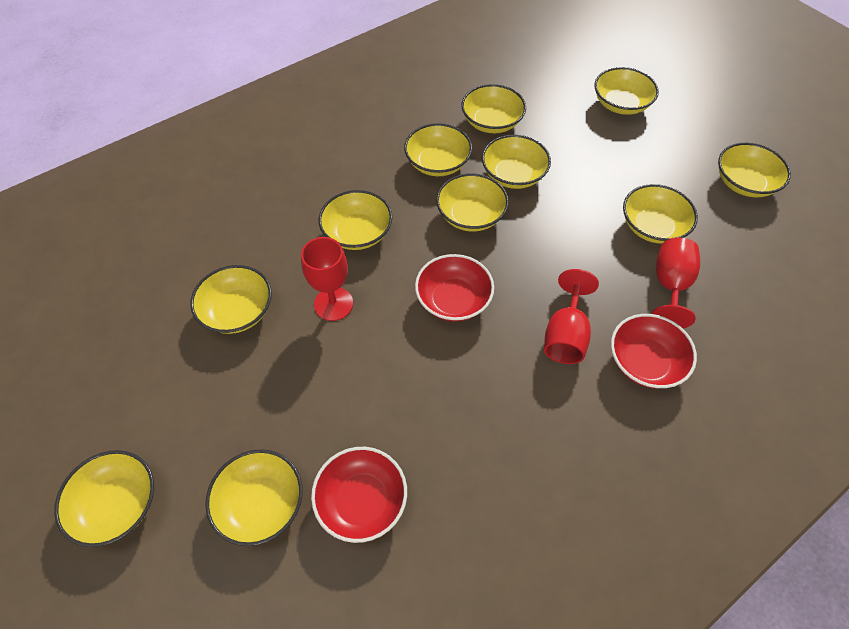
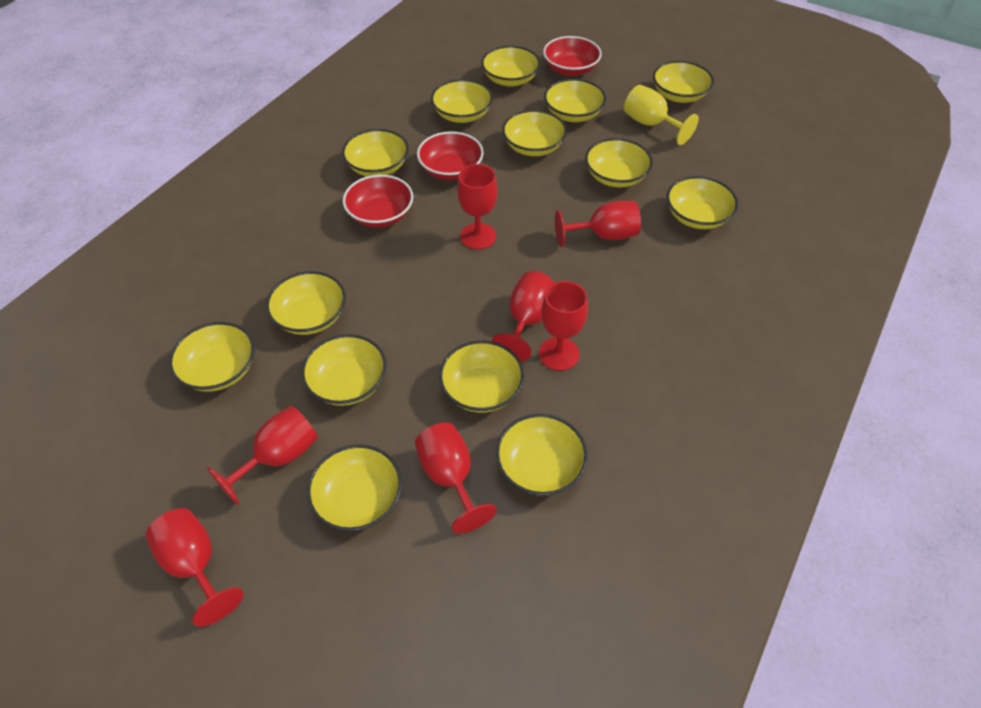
red goblet: 3 -> 7
yellow bowl: 11 -> 14
yellow goblet: 0 -> 1

